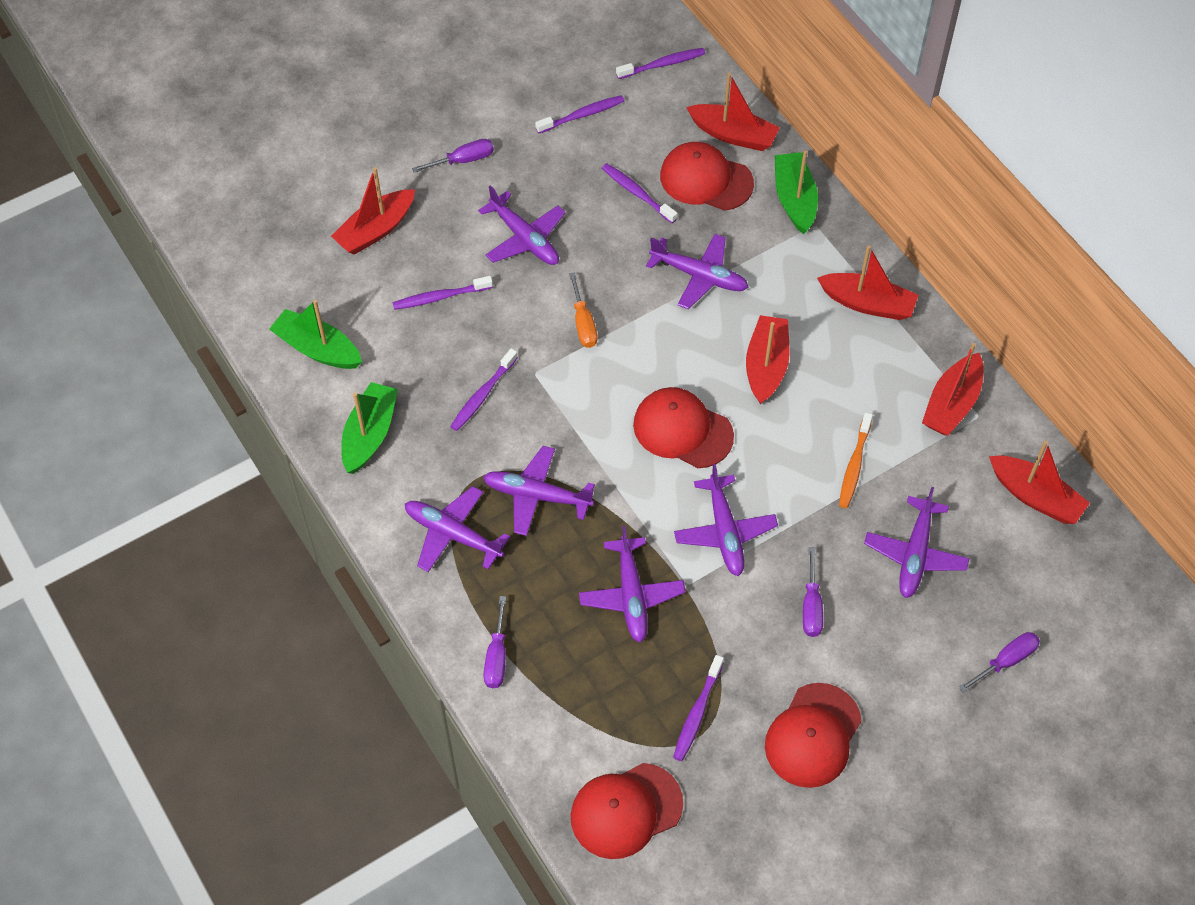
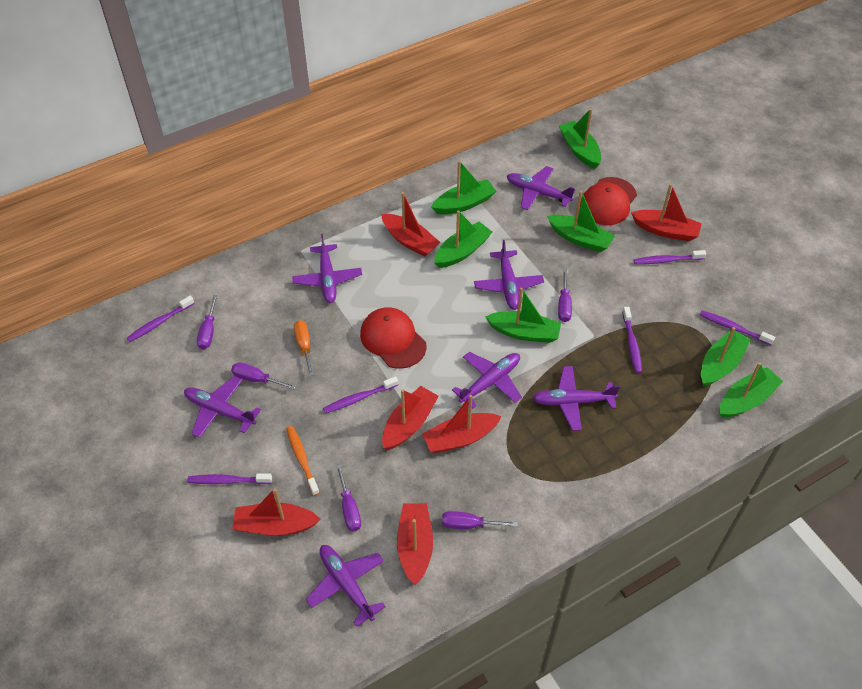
green boat: 3 -> 7
purple screwdriver: 4 -> 5
red cap: 4 -> 2

